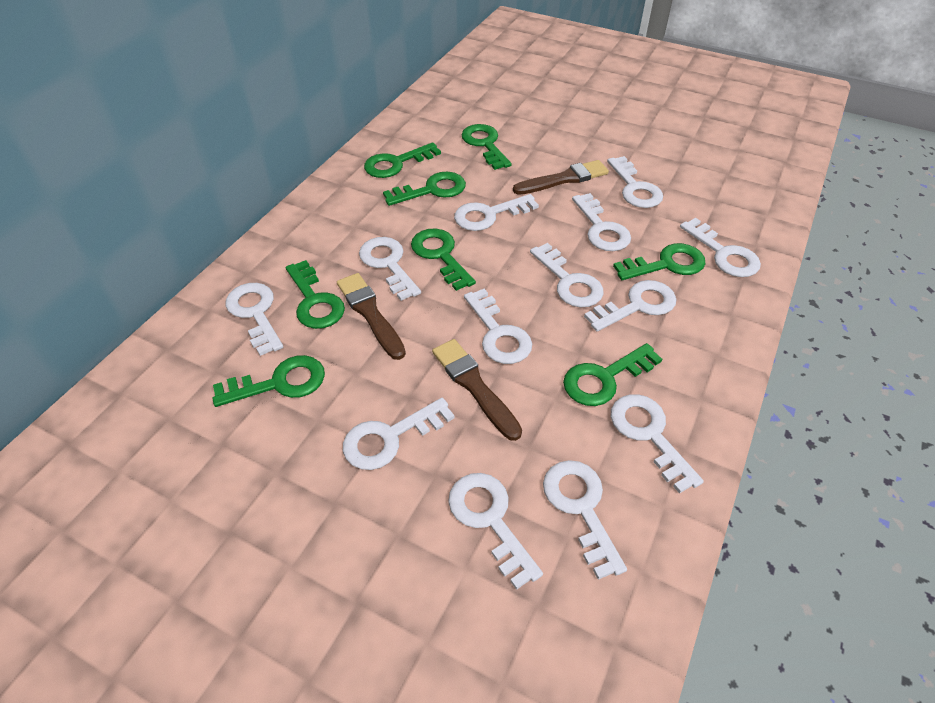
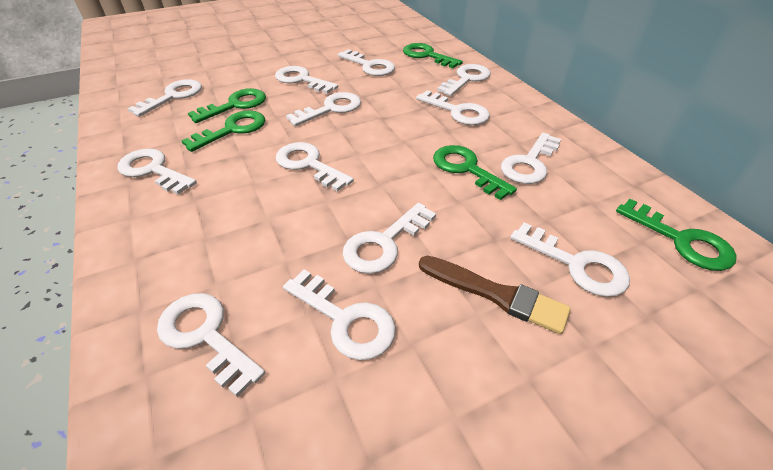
brown brush: 3 -> 1
green key: 8 -> 5

